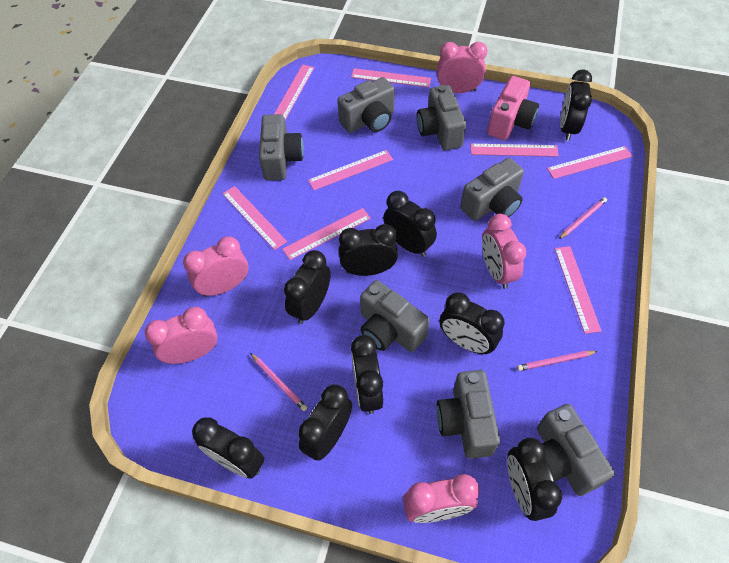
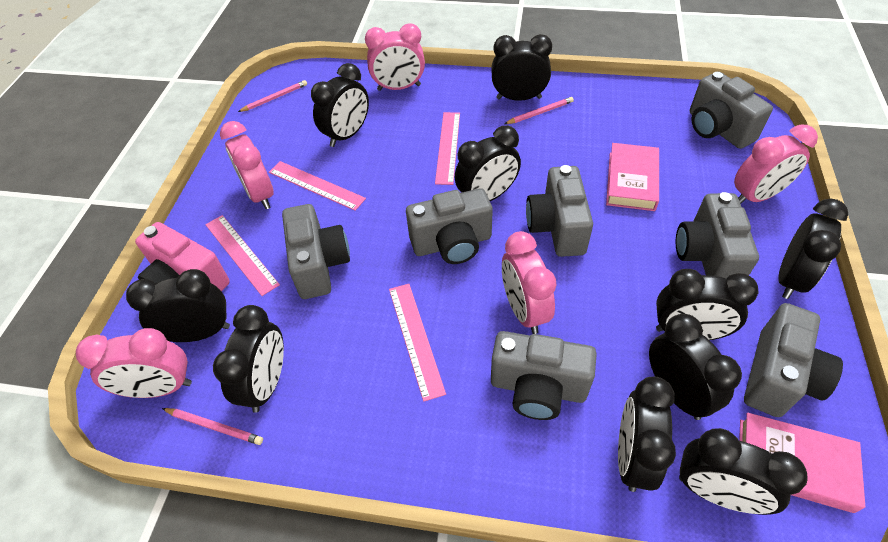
black clock: 9 -> 10
pink book: 0 -> 2
pink ruler: 8 -> 4

